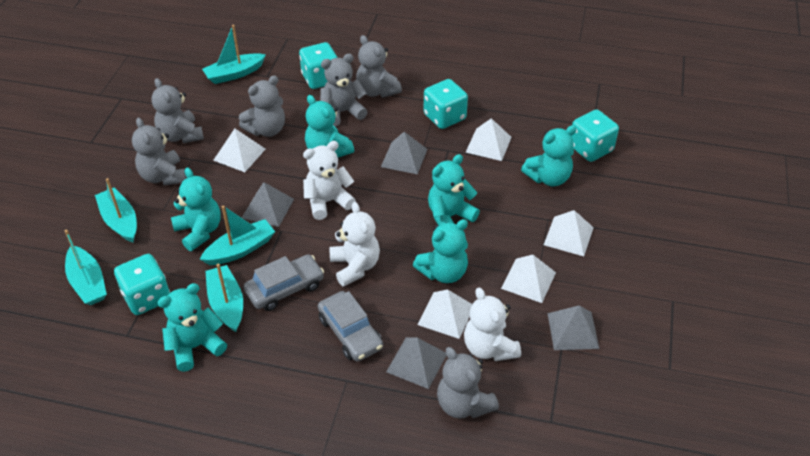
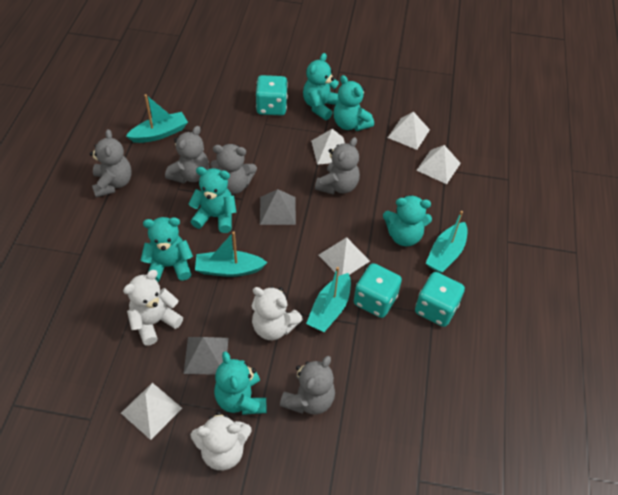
grey car: 2 -> 0
grey pyramid: 4 -> 2
grey teddy bear: 6 -> 5
turquoise boat: 5 -> 4
turquoise dice: 4 -> 3

